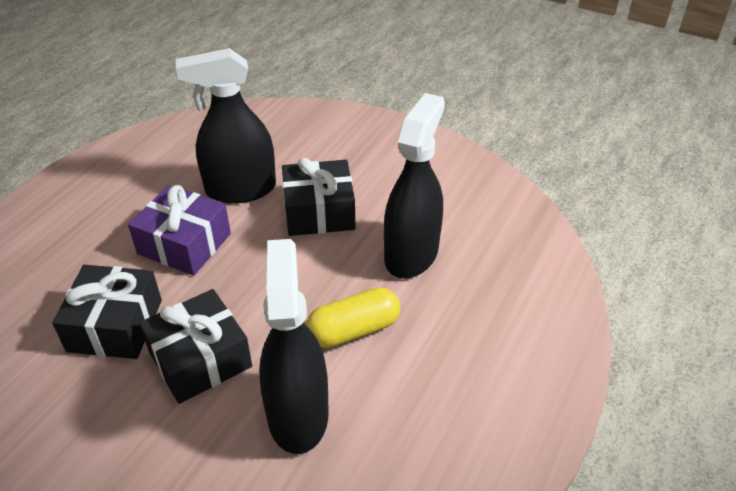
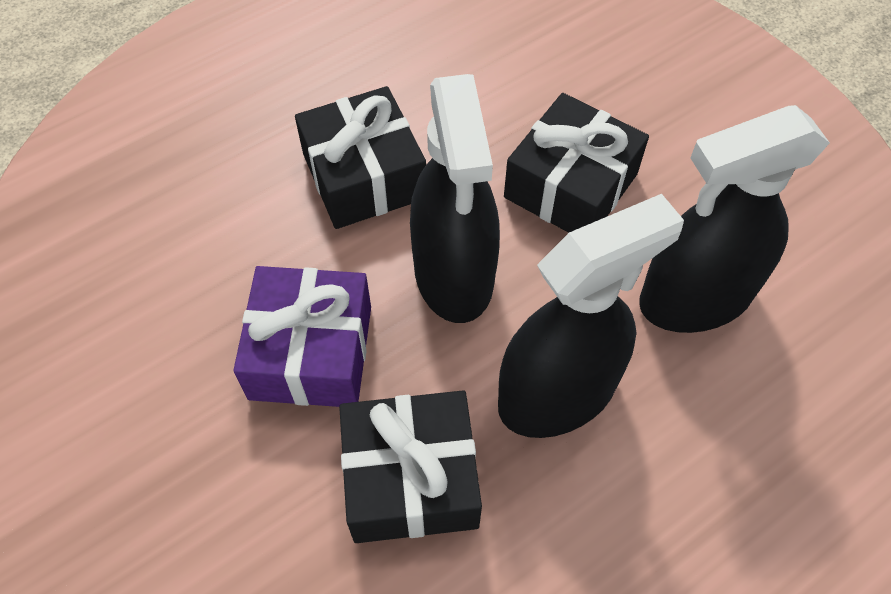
yellow capsule: 1 -> 0

